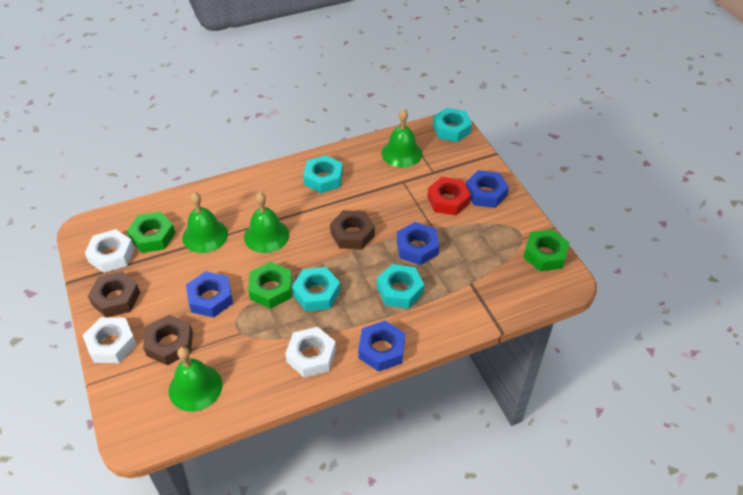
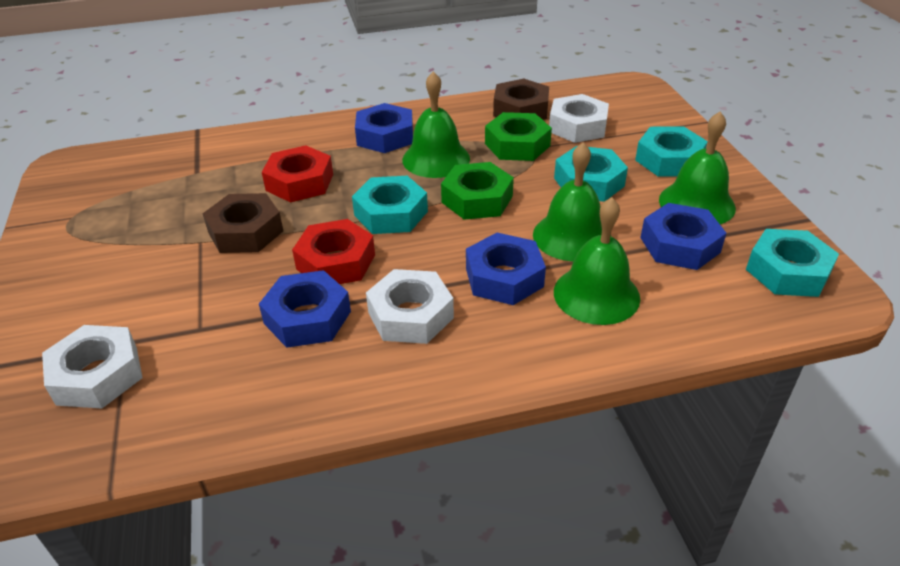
brown nut: 3 -> 2
green nut: 3 -> 2
red nut: 1 -> 2

